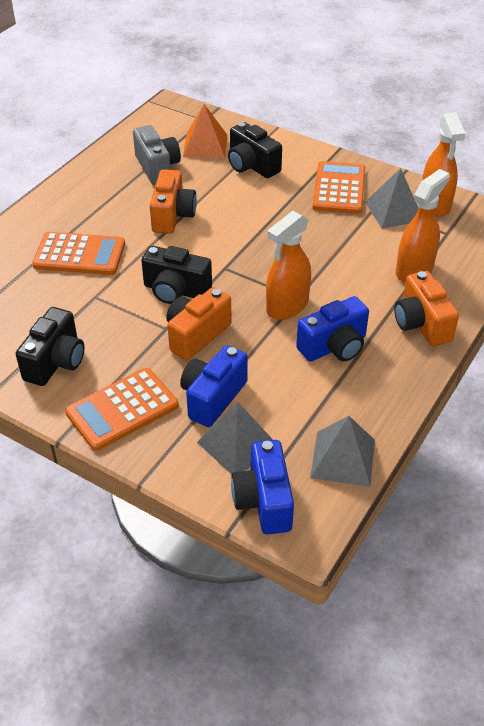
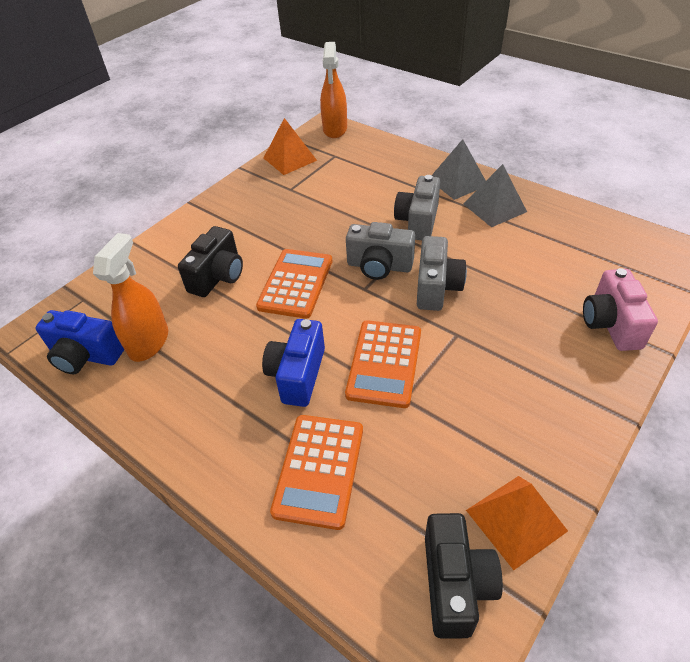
black camera: 3 -> 2
blue camera: 3 -> 2
grey camera: 1 -> 3
grey pyramid: 3 -> 2
orange camera: 3 -> 0
orange pyramid: 1 -> 2
orange spray bottle: 3 -> 2
pink camera: 0 -> 1

